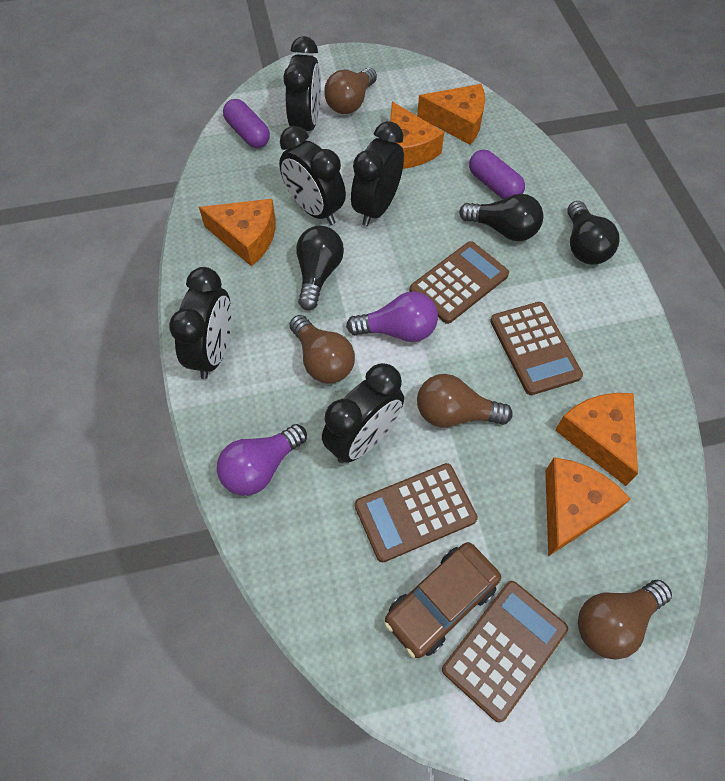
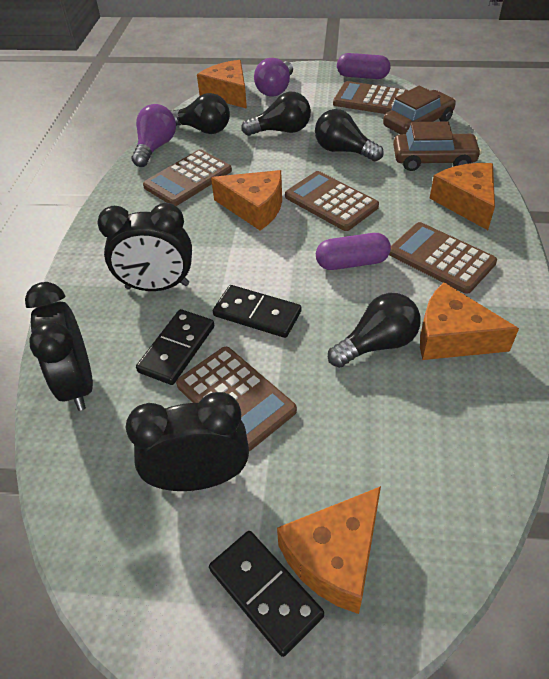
black clock: 5 -> 3
black domino: 0 -> 3
black light bulb: 3 -> 4
brown calculator: 4 -> 5
brown car: 1 -> 2
brown light bulb: 4 -> 0

